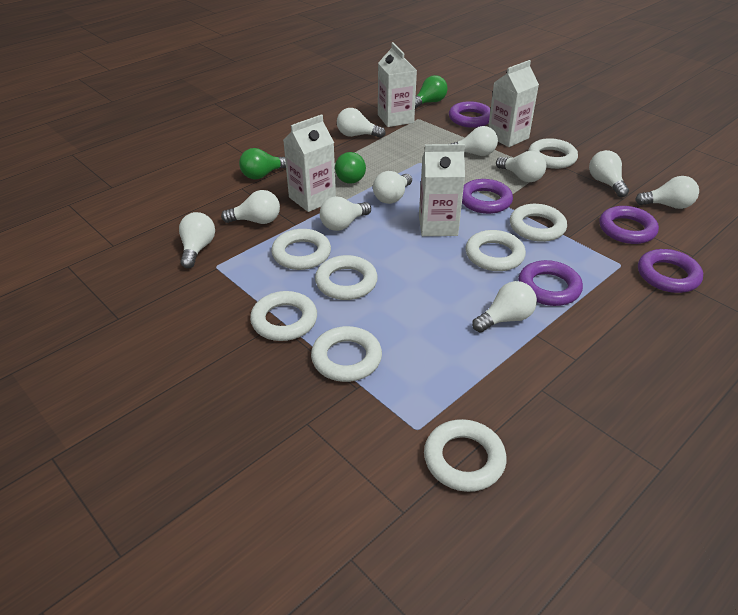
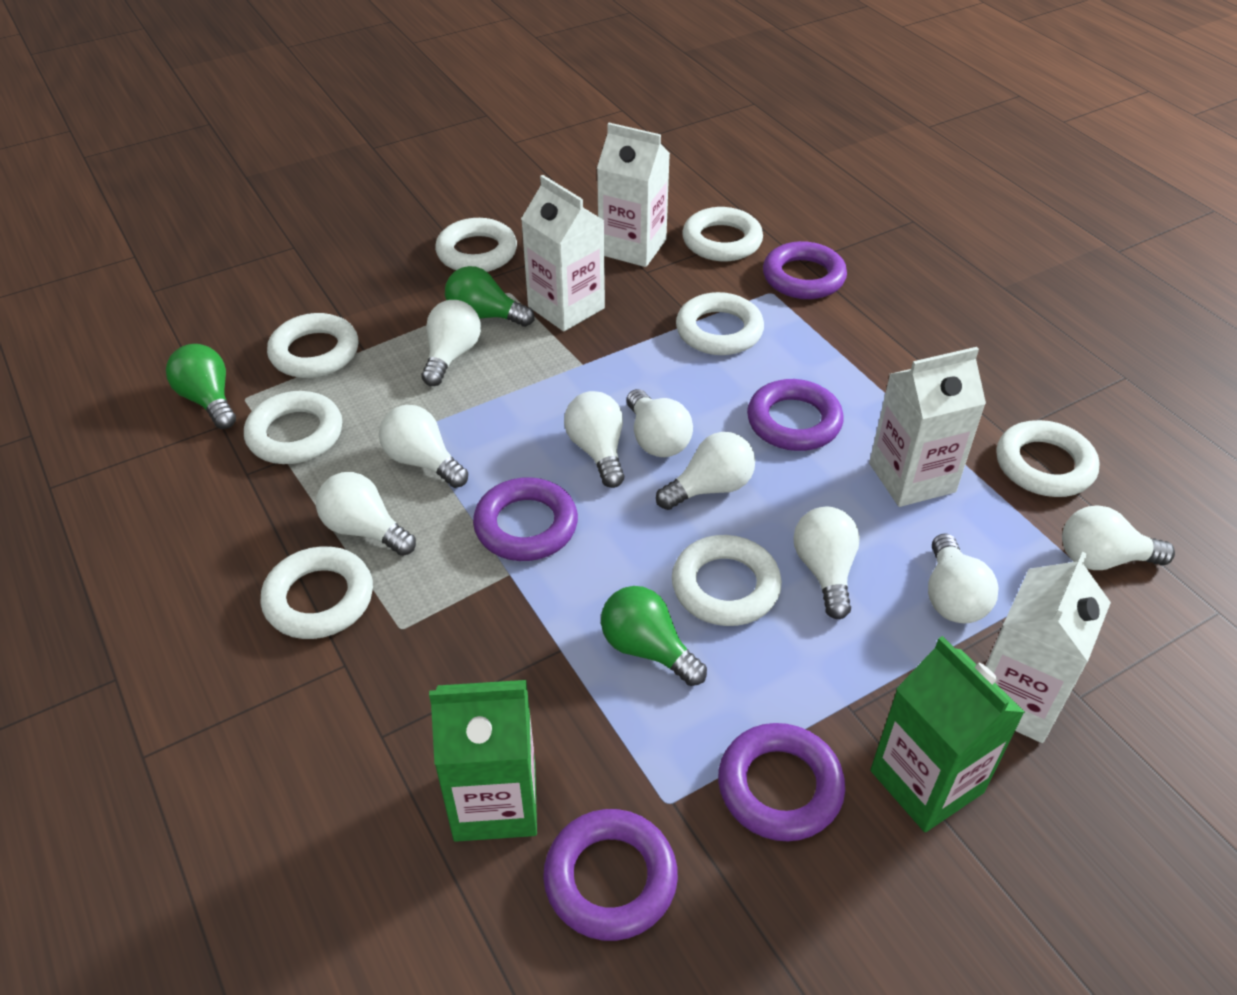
green carton: 0 -> 2
white light bulb: 10 -> 9

